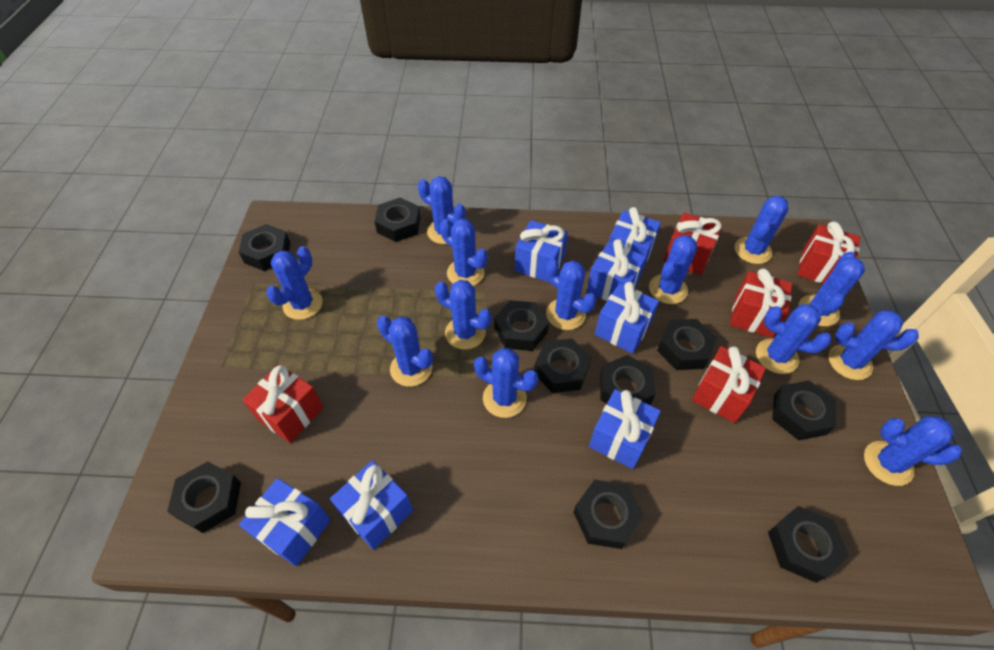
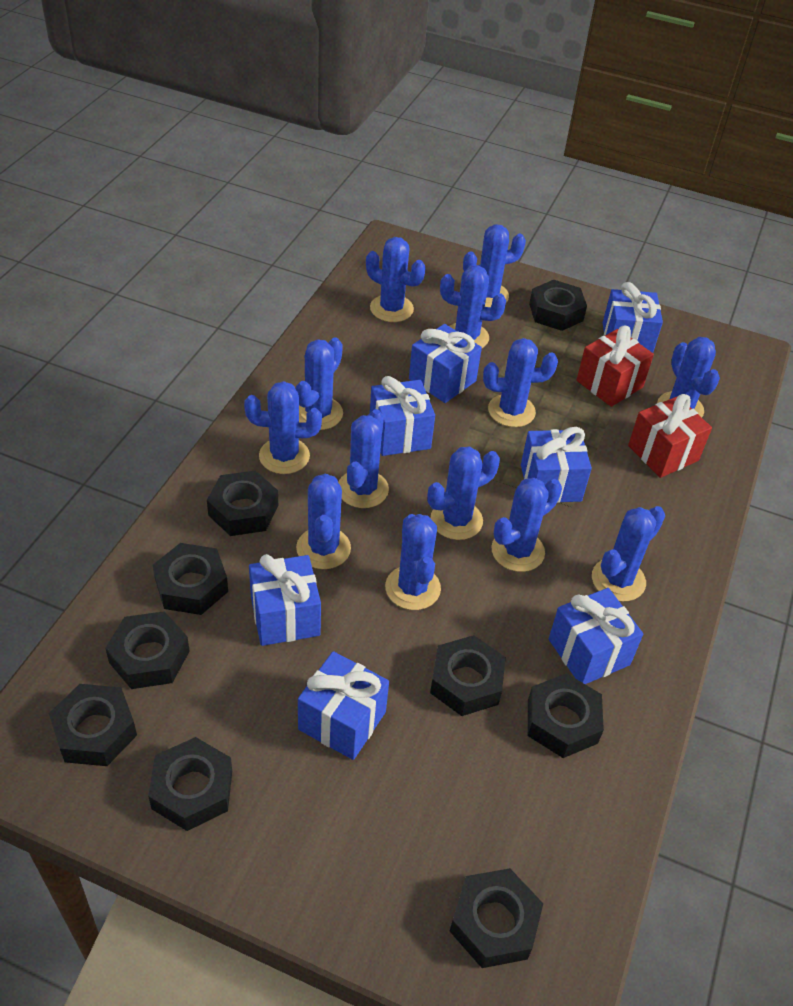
black nut: 10 -> 9
red gift: 5 -> 2

